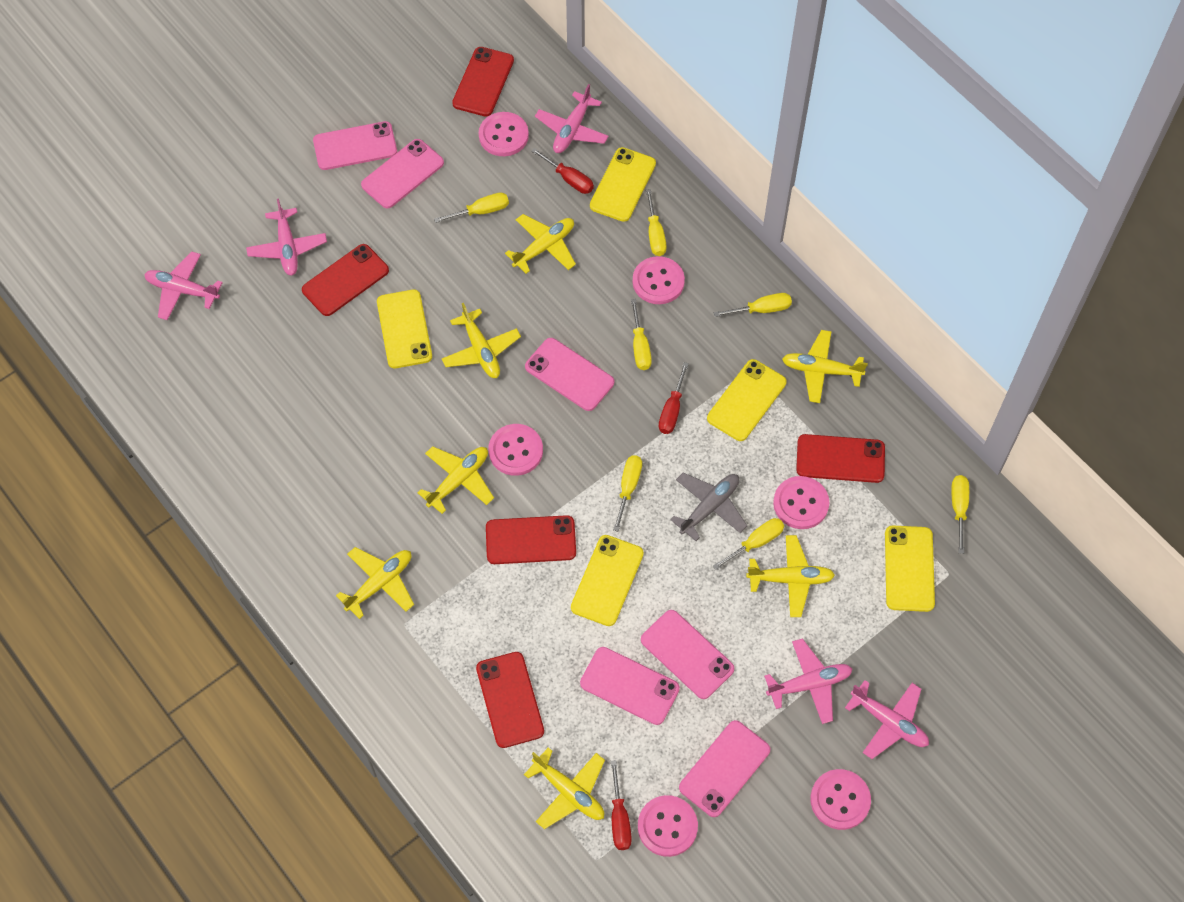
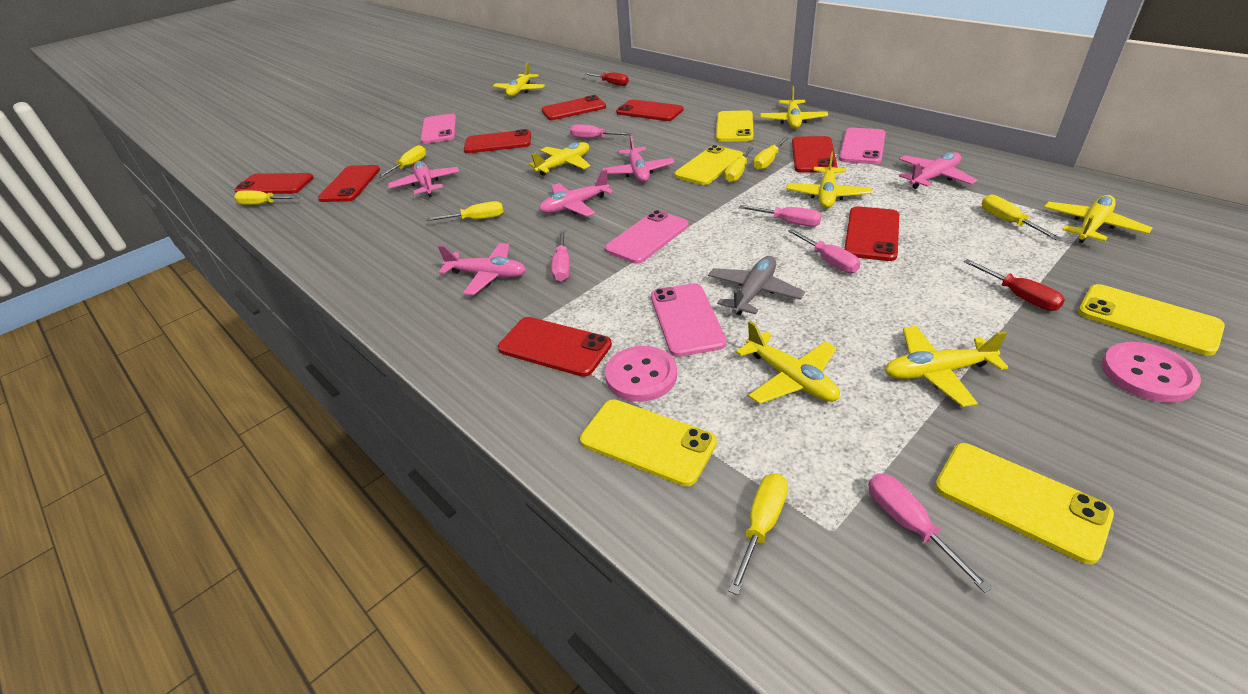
pink button: 6 -> 2
pink phone: 6 -> 4
pink screwdriver: 0 -> 5
red phone: 5 -> 8
red screwdriver: 3 -> 2

